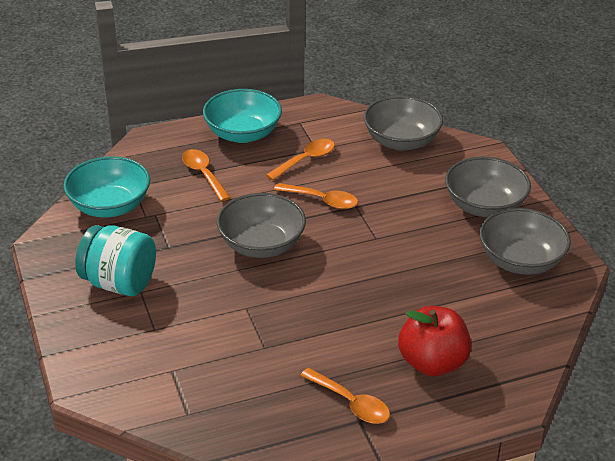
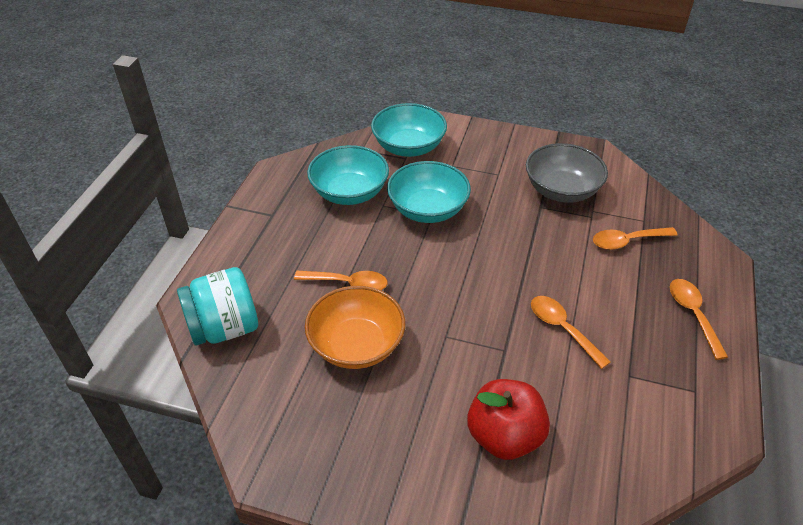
grey bowl: 4 -> 1
orange bowl: 0 -> 1
turquoise bowl: 2 -> 3

